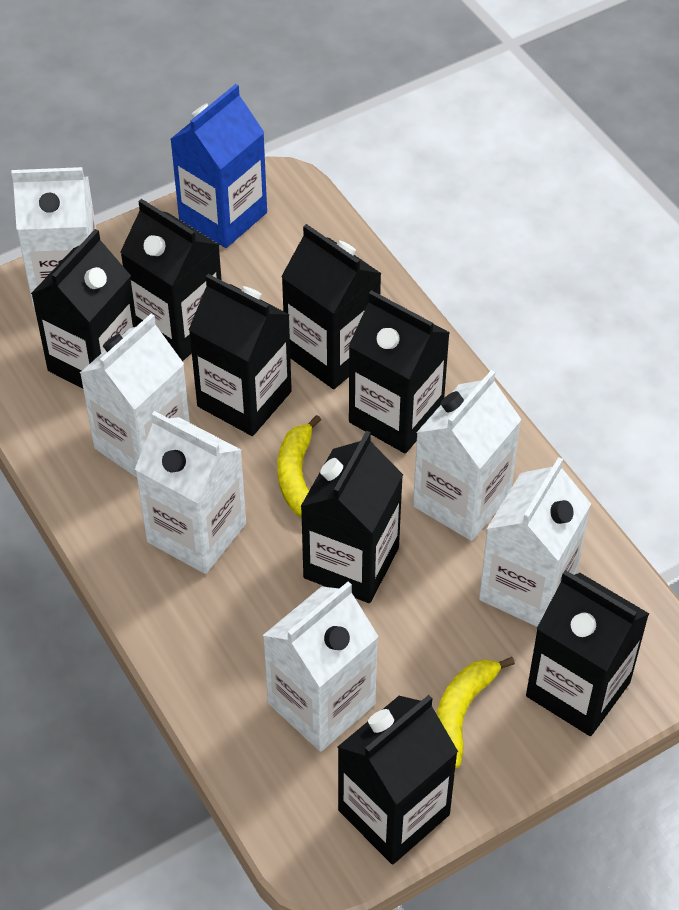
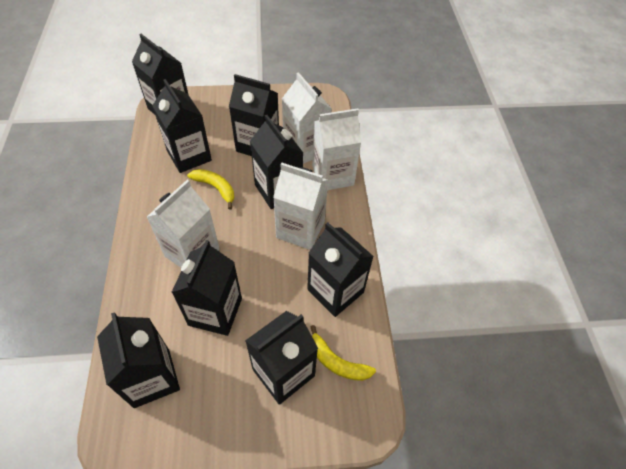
blue carton: 1 -> 0
white carton: 6 -> 4

